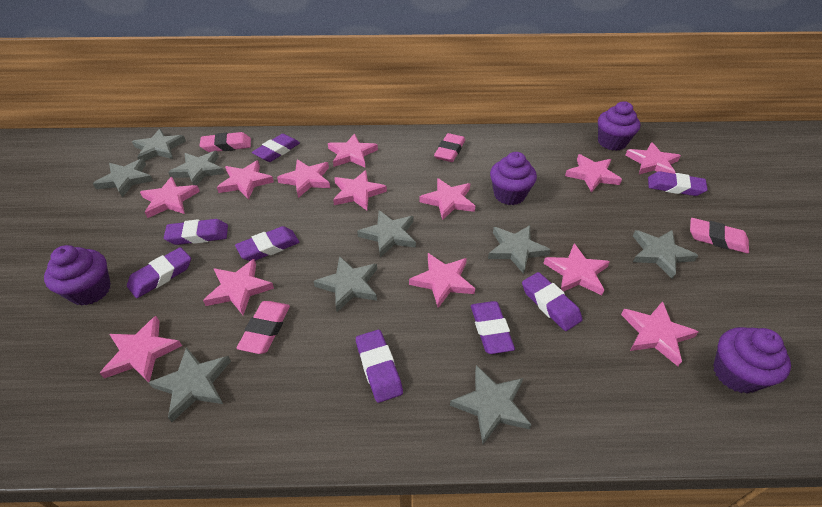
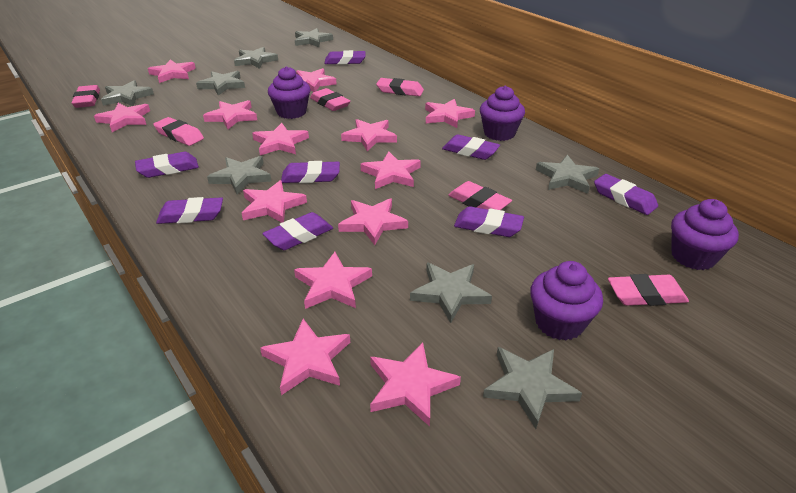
grey star: 9 -> 8
pink eraser: 4 -> 6

